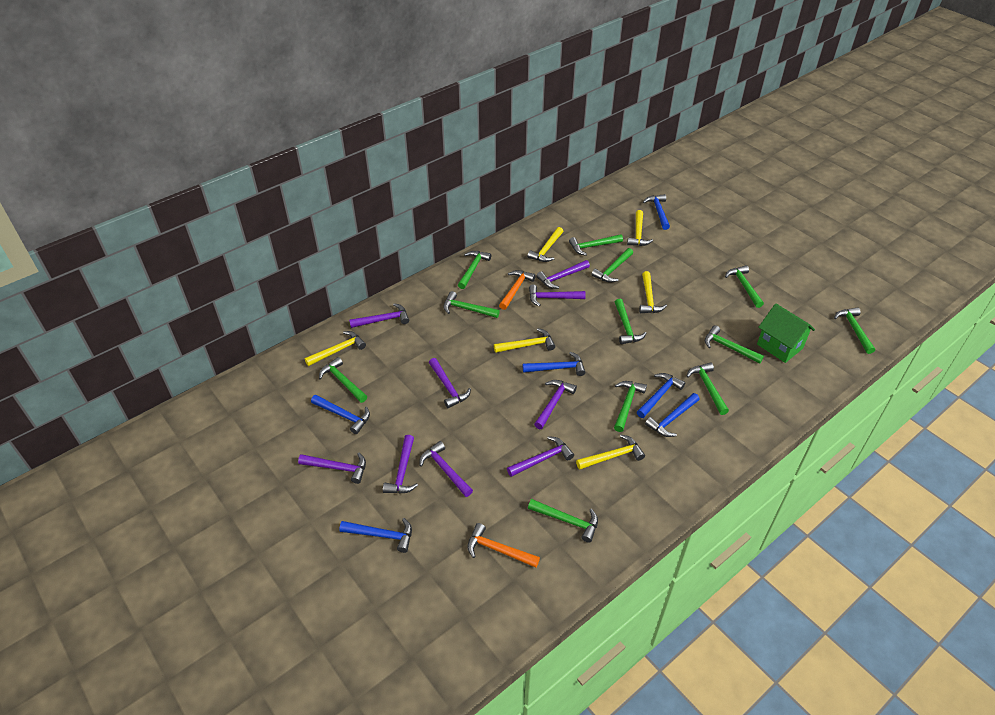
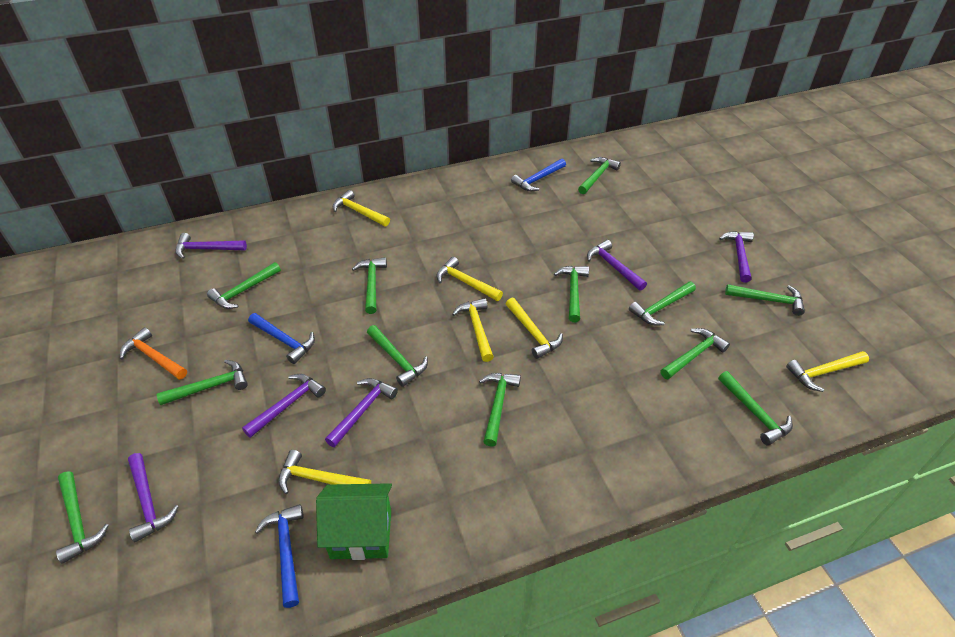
blue hammer: 6 -> 3
orange hammer: 2 -> 1
purple hammer: 9 -> 6

